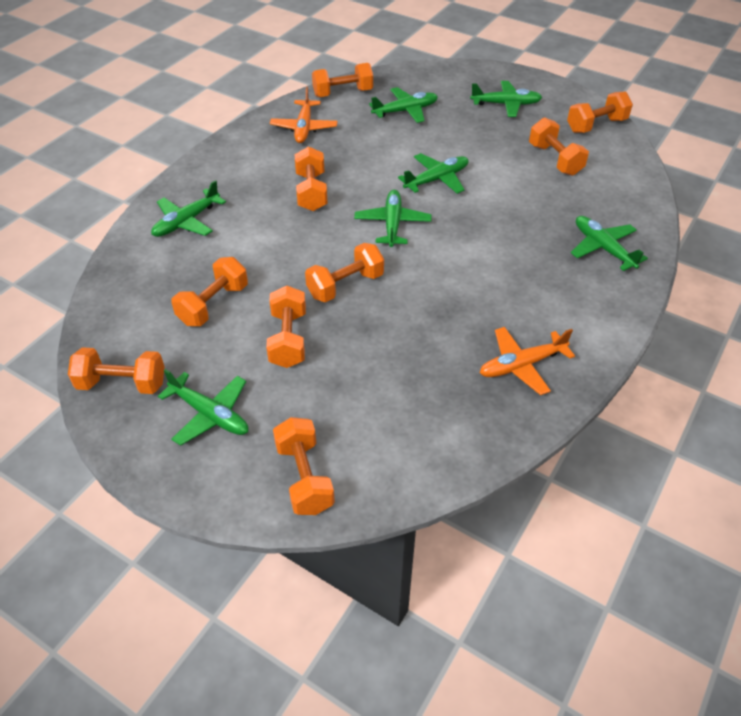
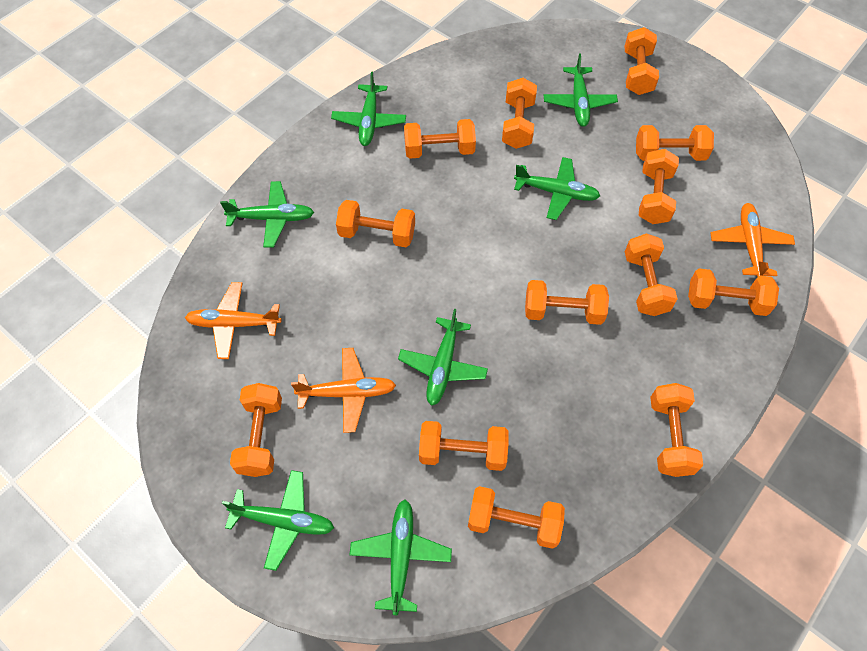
orange dumbbell: 9 -> 13
orange plane: 2 -> 3

